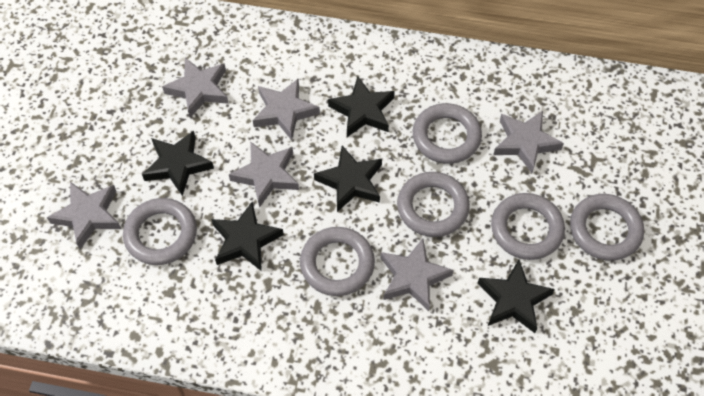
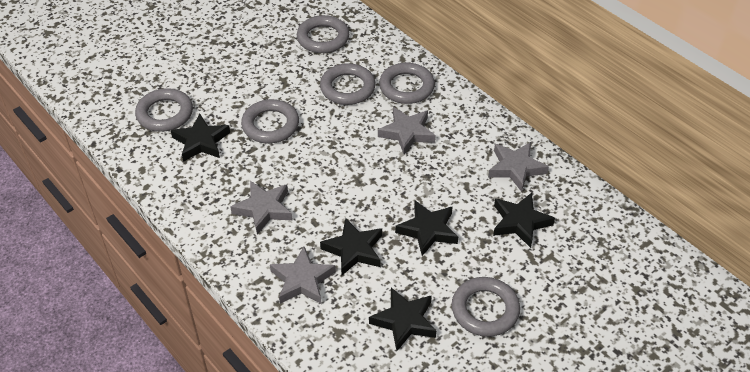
grey star: 6 -> 4

